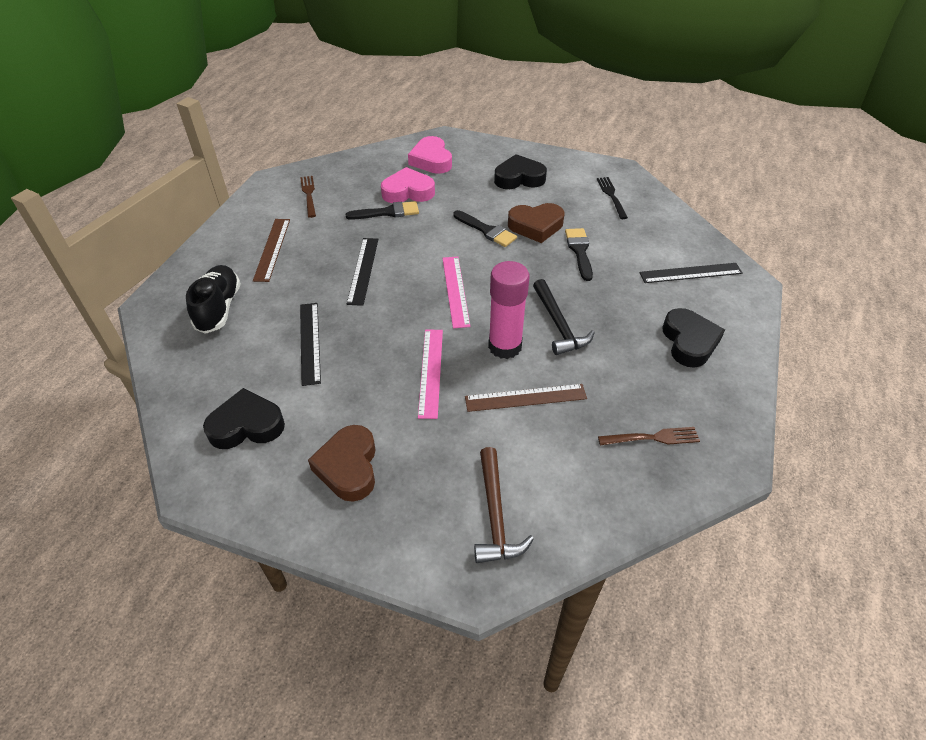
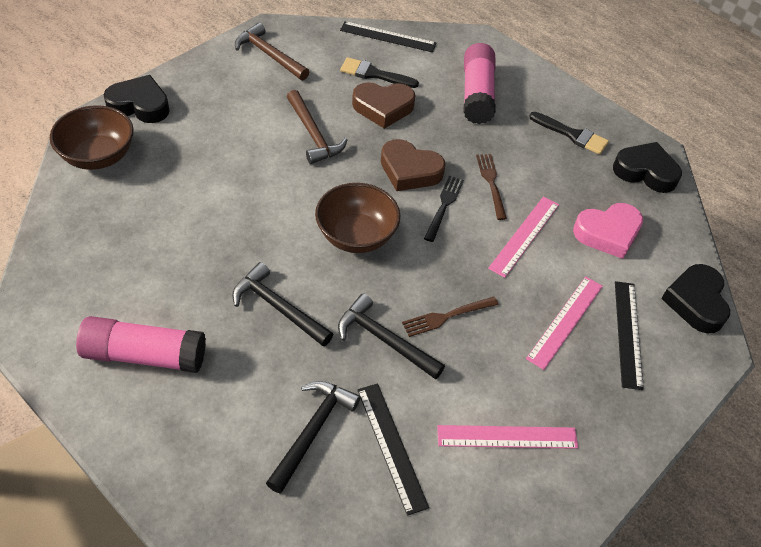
black brush: 3 -> 2
black hammer: 1 -> 3
black shoe: 1 -> 0
brown bowl: 0 -> 2
brown hammer: 1 -> 2
brown ruler: 2 -> 0
pink glue stick: 1 -> 2
pink heart: 2 -> 1
pink ruler: 2 -> 3

